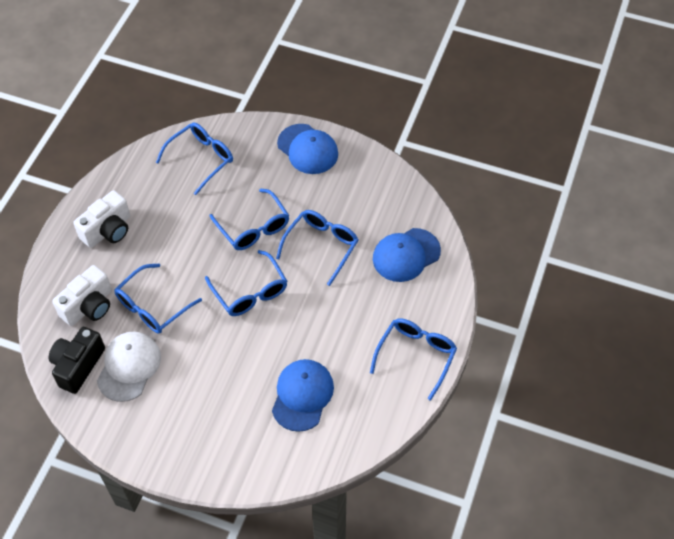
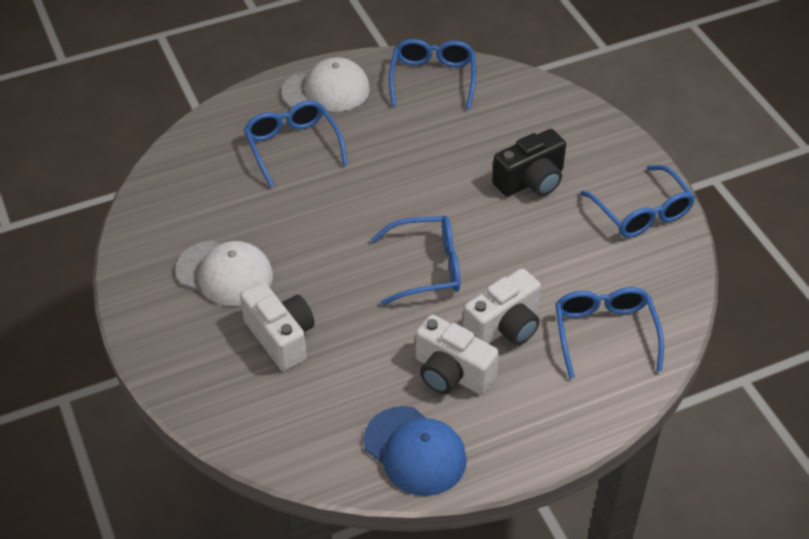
blue cap: 3 -> 1
blue glasses: 6 -> 5
white camera: 2 -> 3
white cap: 1 -> 2

